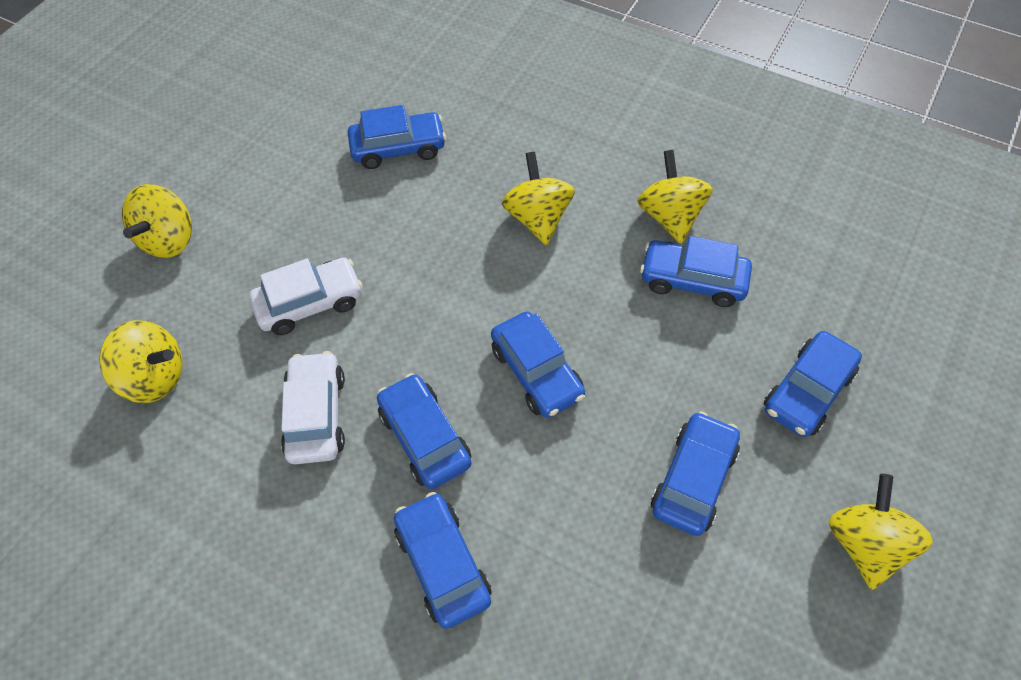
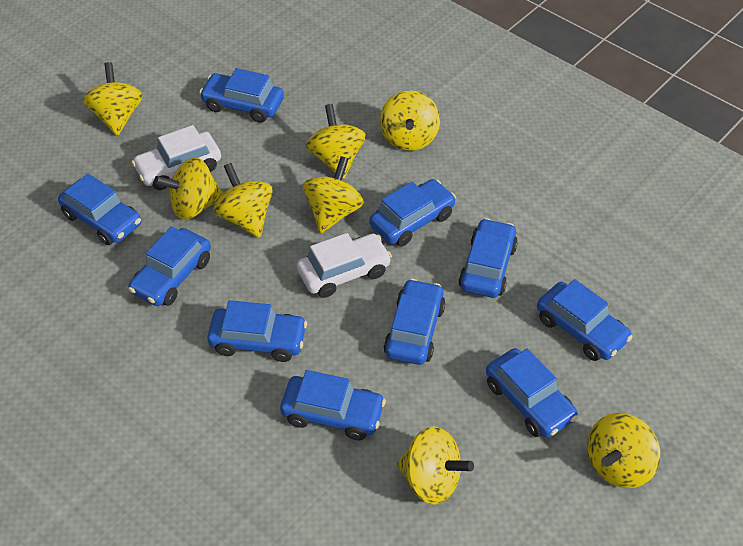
blue car: 7 -> 10
yellow spinning top: 5 -> 8

